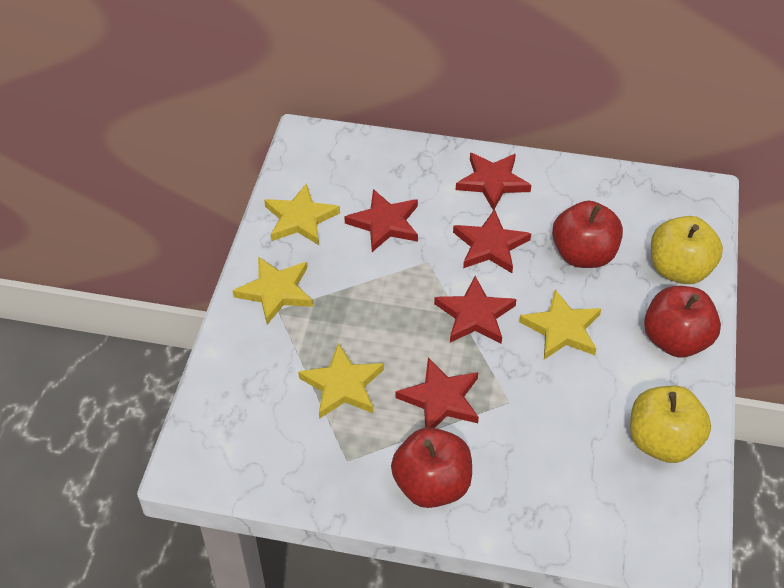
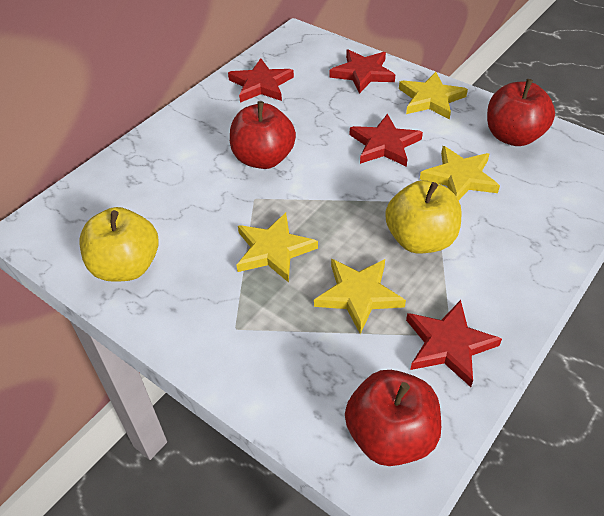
red star: 5 -> 4

